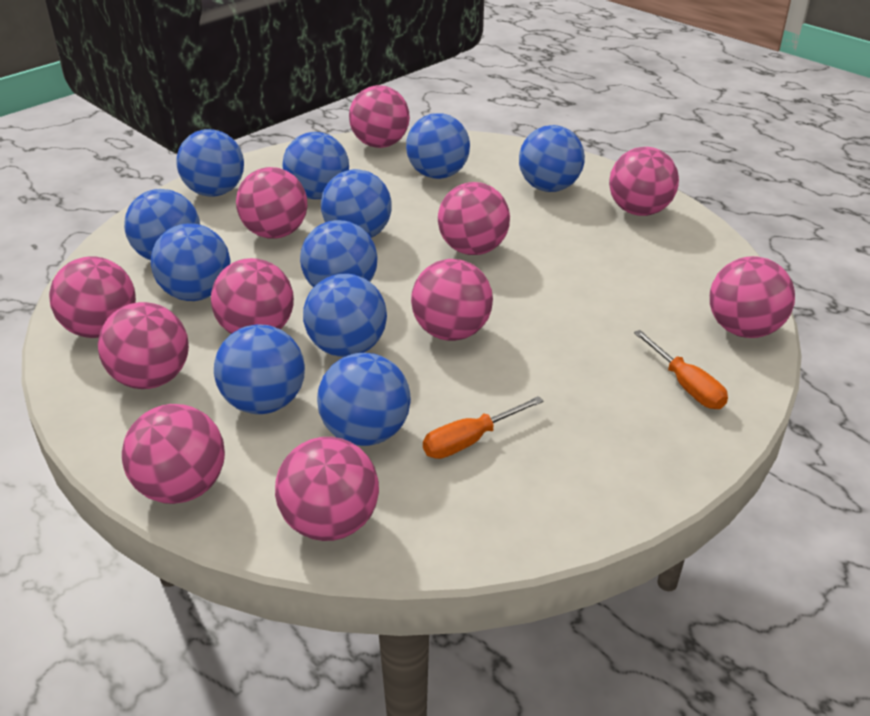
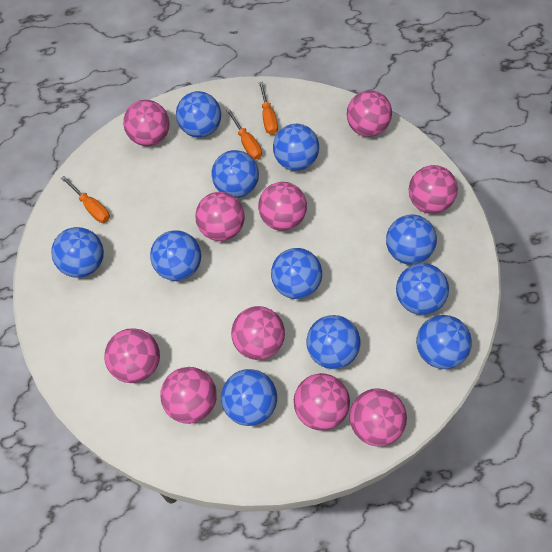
orange screwdriver: 2 -> 3
pink ball: 11 -> 10

